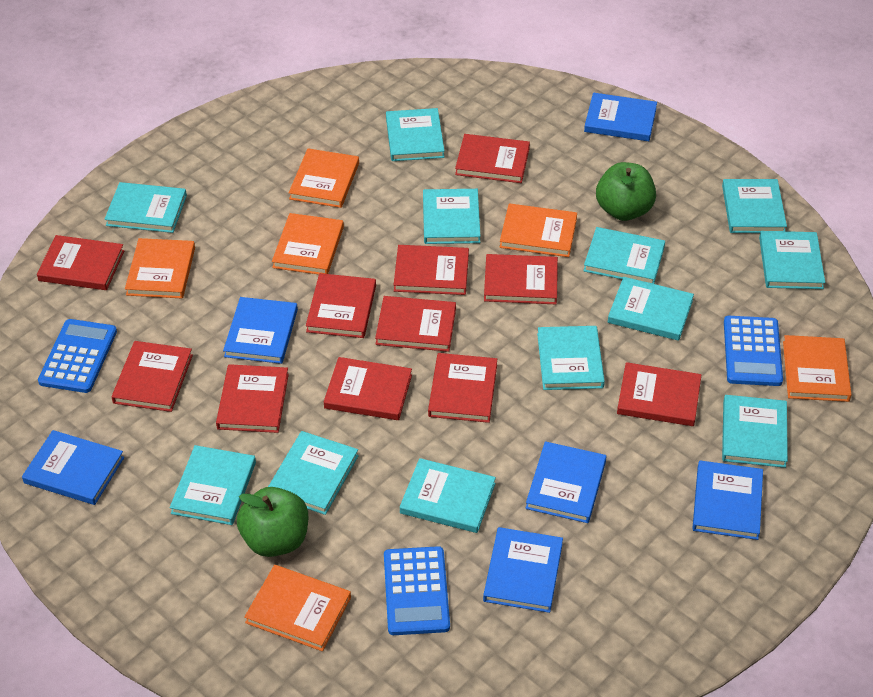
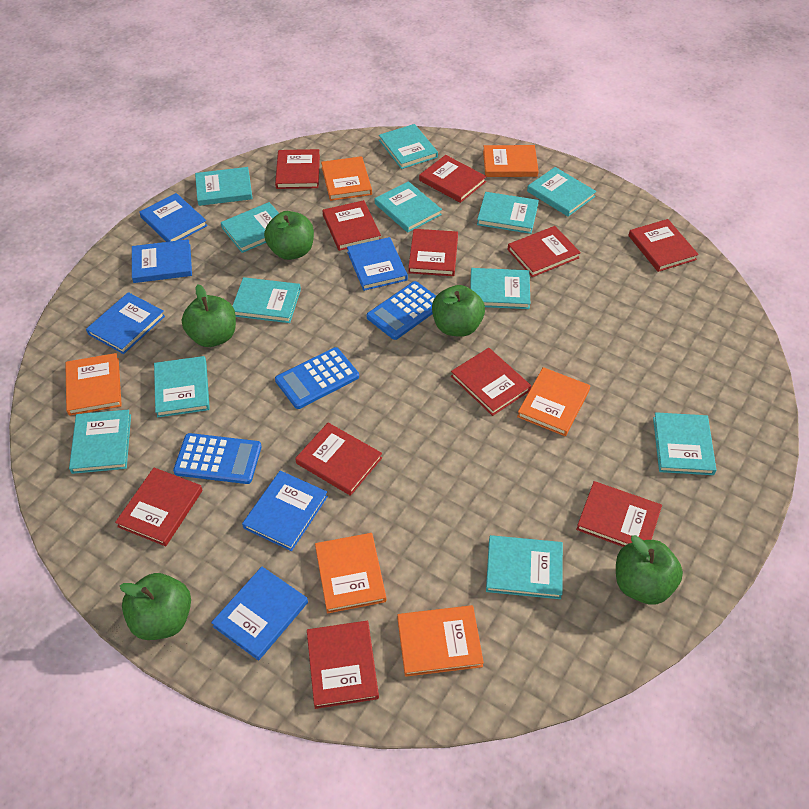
green apple: 2 -> 5

